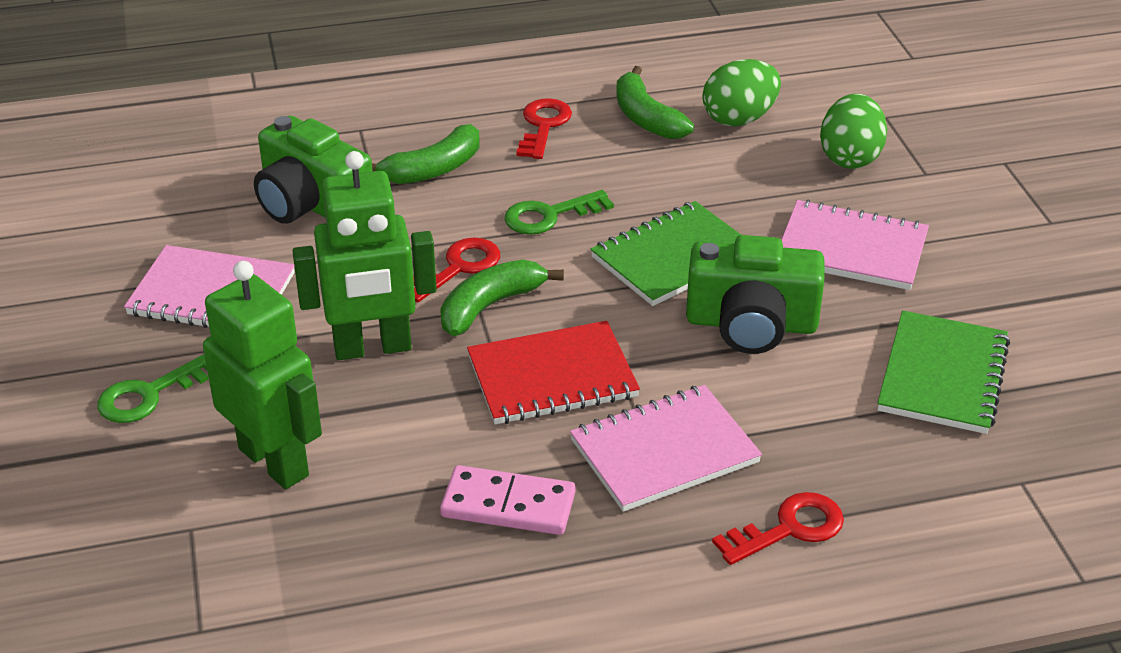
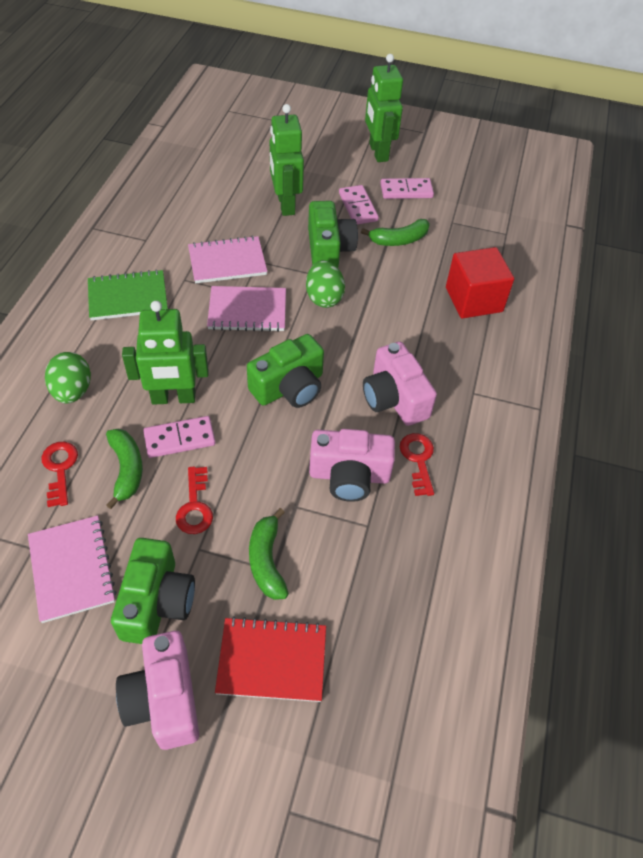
green camera: 2 -> 3
green key: 2 -> 0
green notebook: 2 -> 1
green robot: 2 -> 3
pink camera: 0 -> 3
pink domino: 1 -> 3
red cube: 0 -> 1

